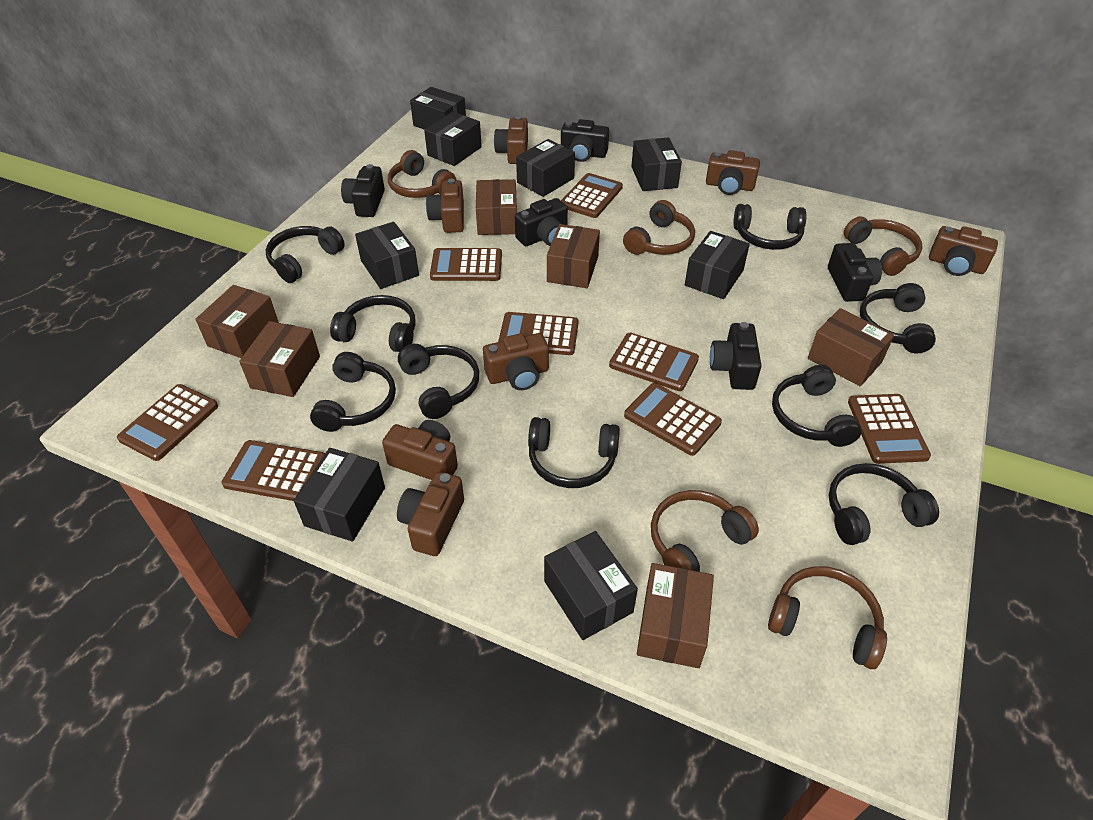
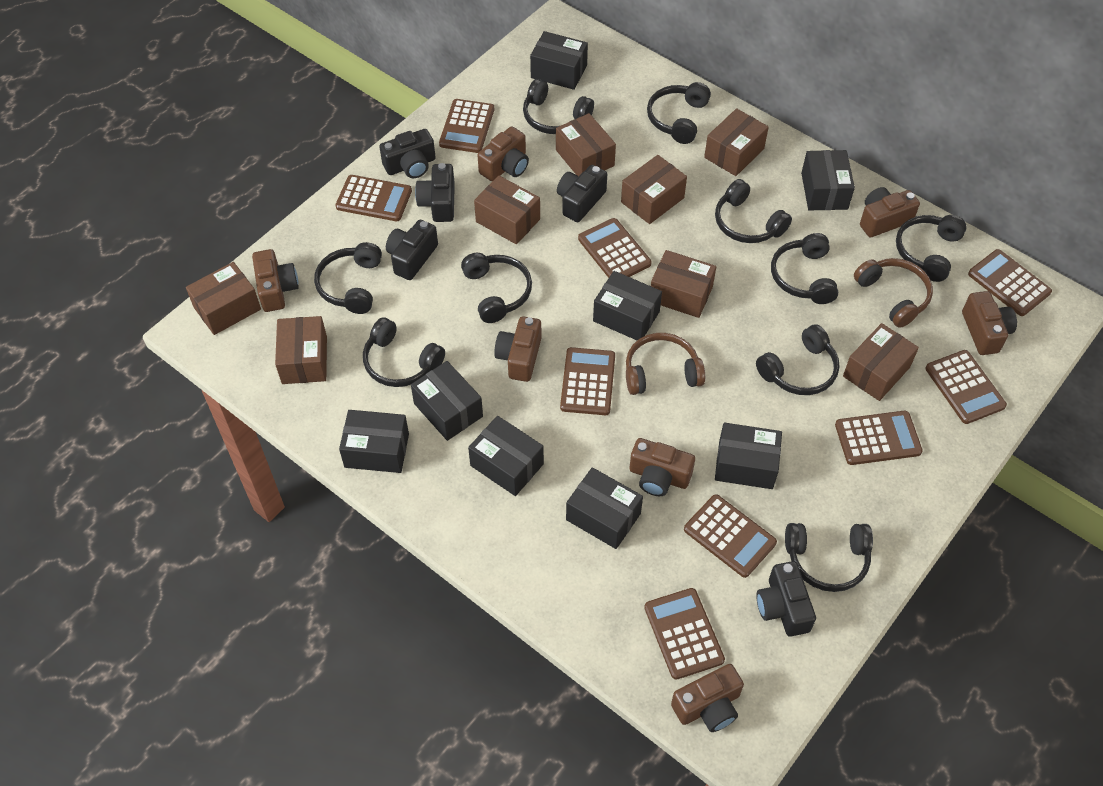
black headphones: 9 -> 10
brown box: 6 -> 8
brown calculator: 8 -> 9
brown headphones: 5 -> 2

